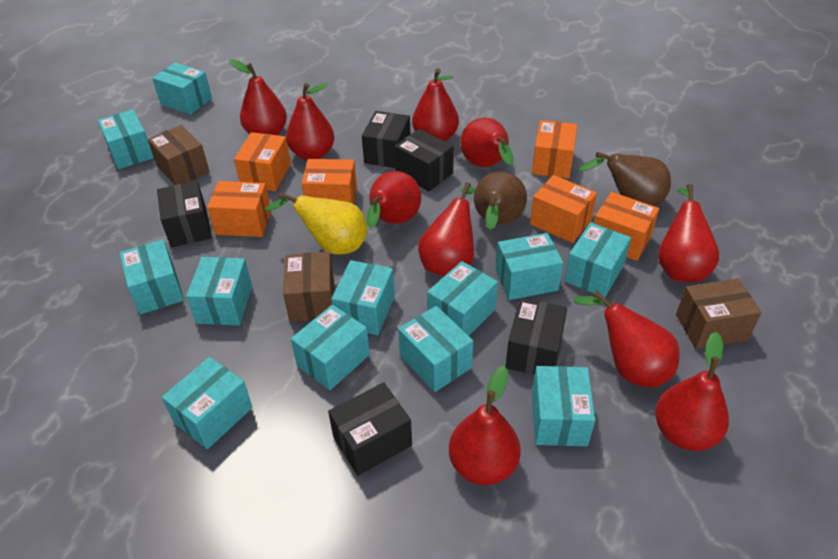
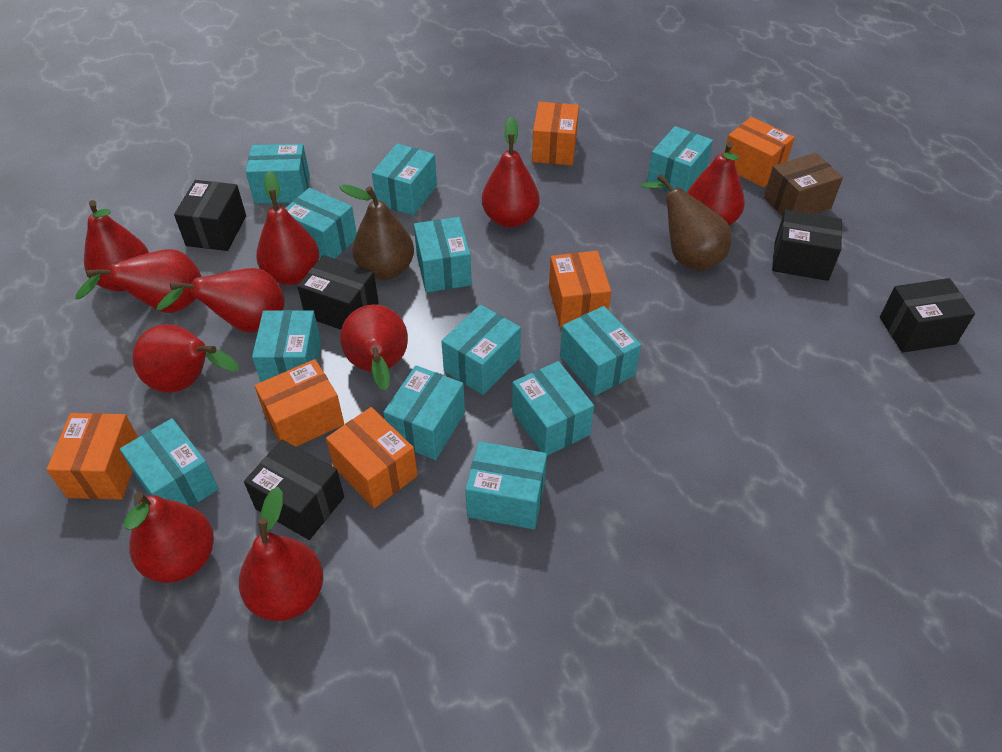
brown box: 3 -> 1
yellow pear: 1 -> 0

